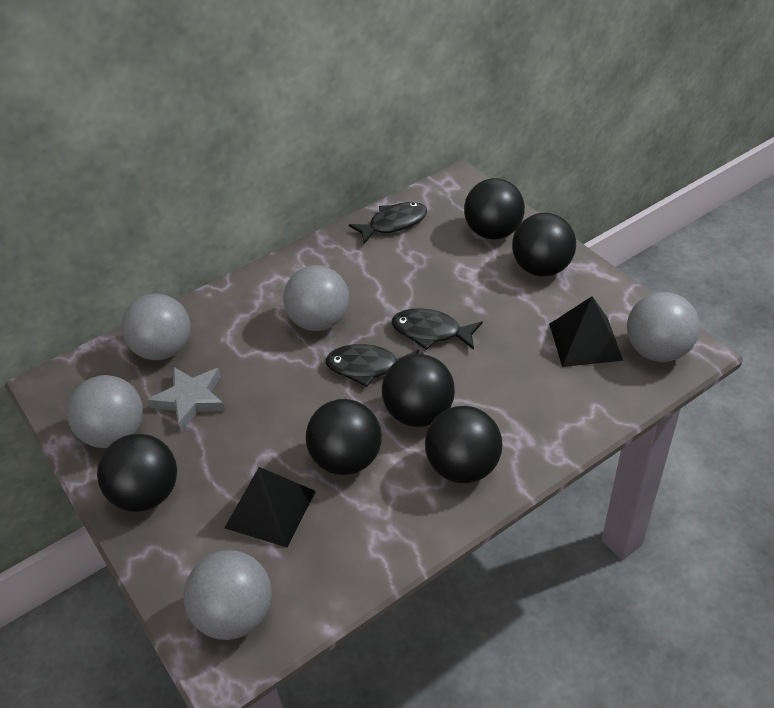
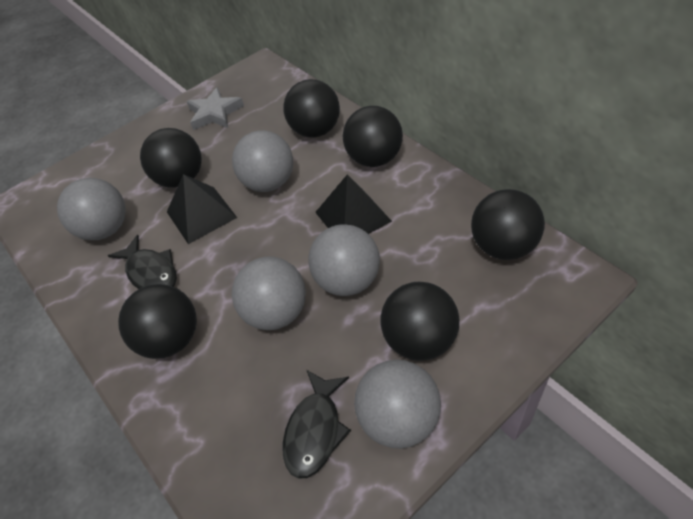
black fish: 3 -> 2

